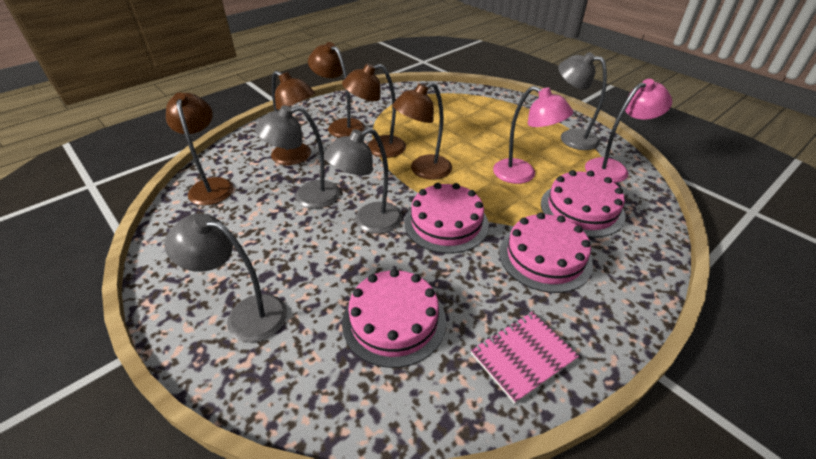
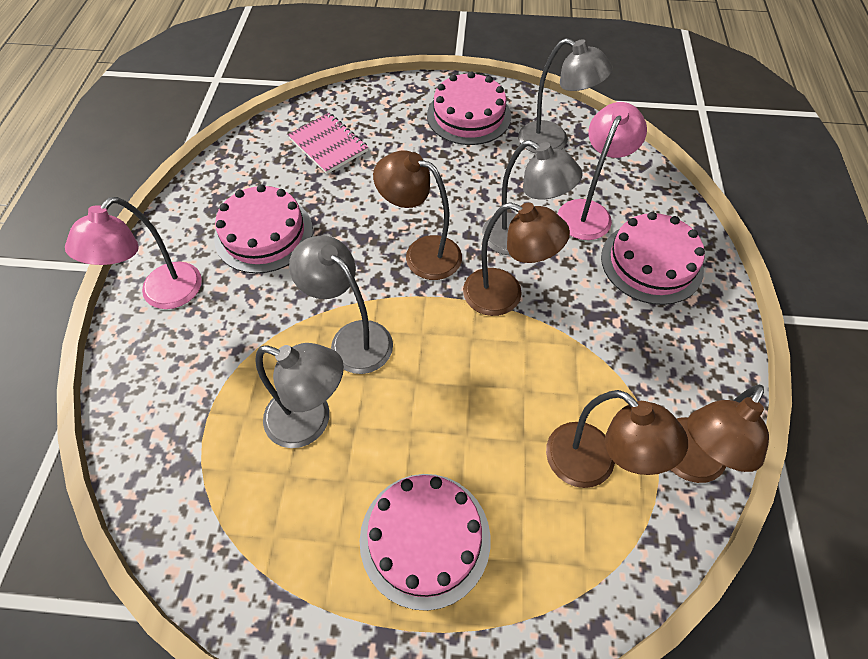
brown lamp: 5 -> 4

